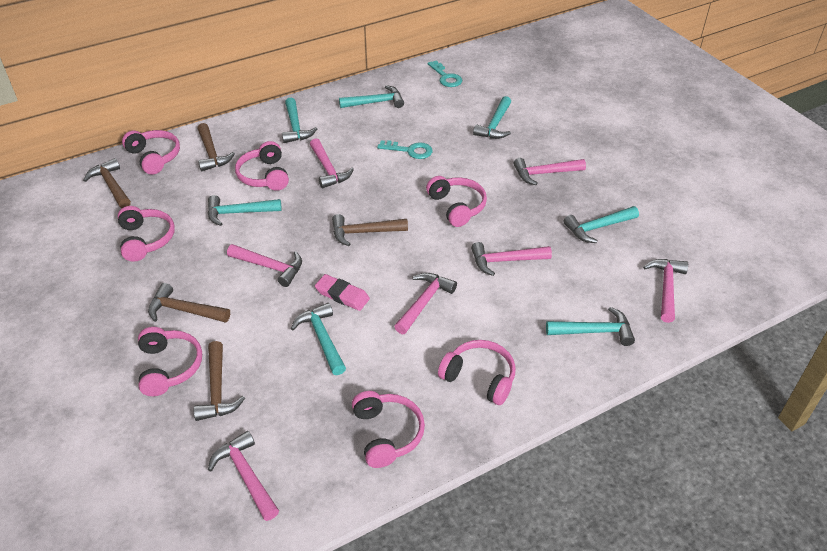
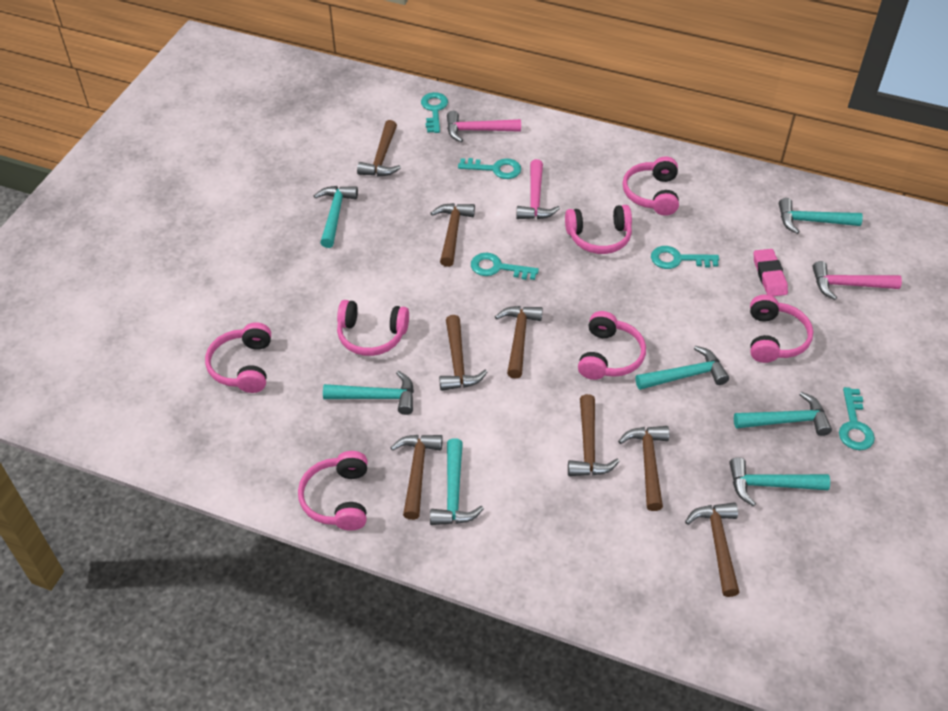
brown hammer: 5 -> 8
pink hammer: 7 -> 3
turquoise key: 2 -> 5

